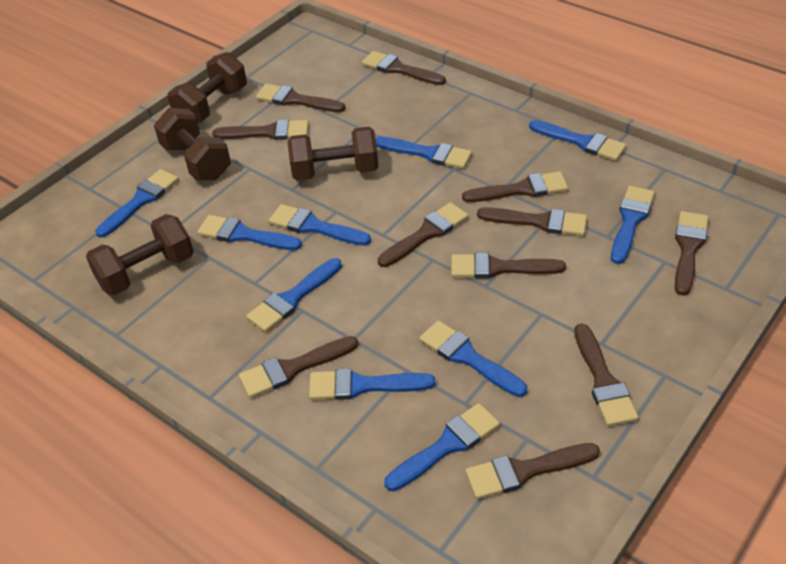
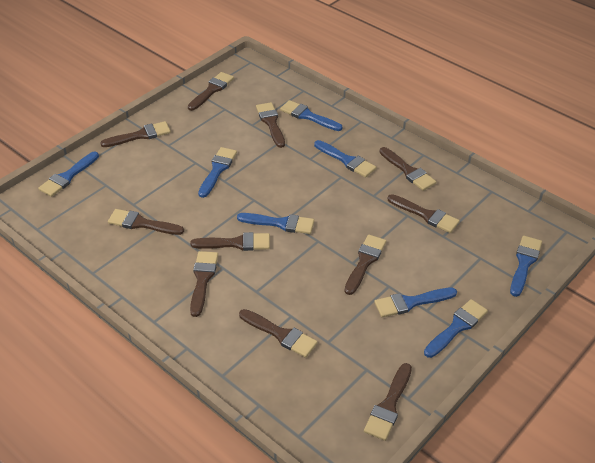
blue brush: 10 -> 8
brown dumbbell: 4 -> 0

